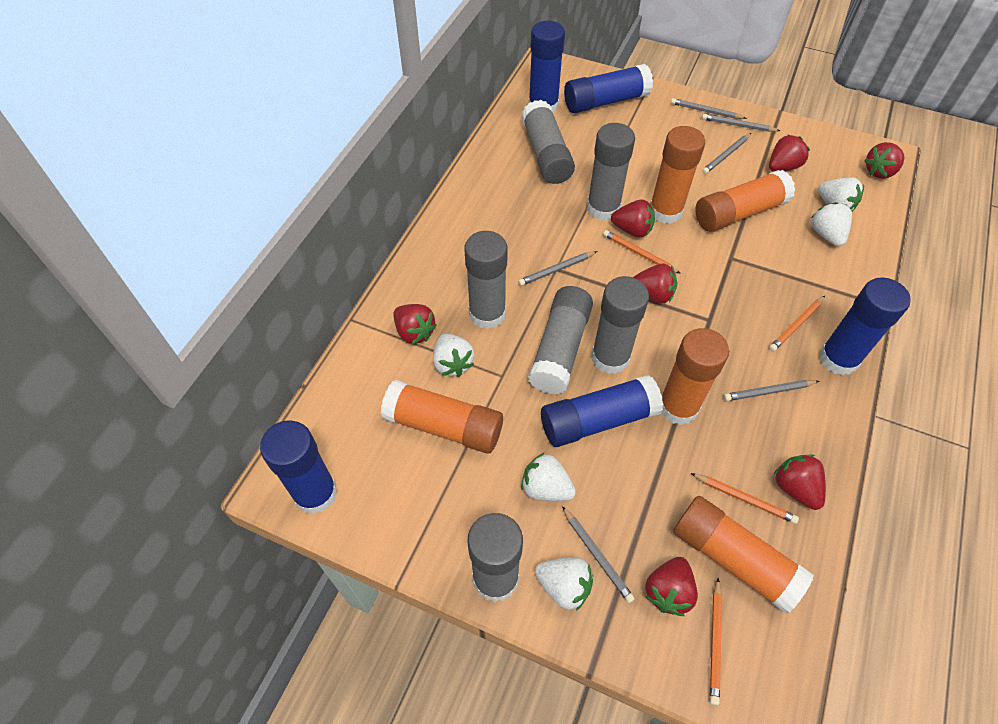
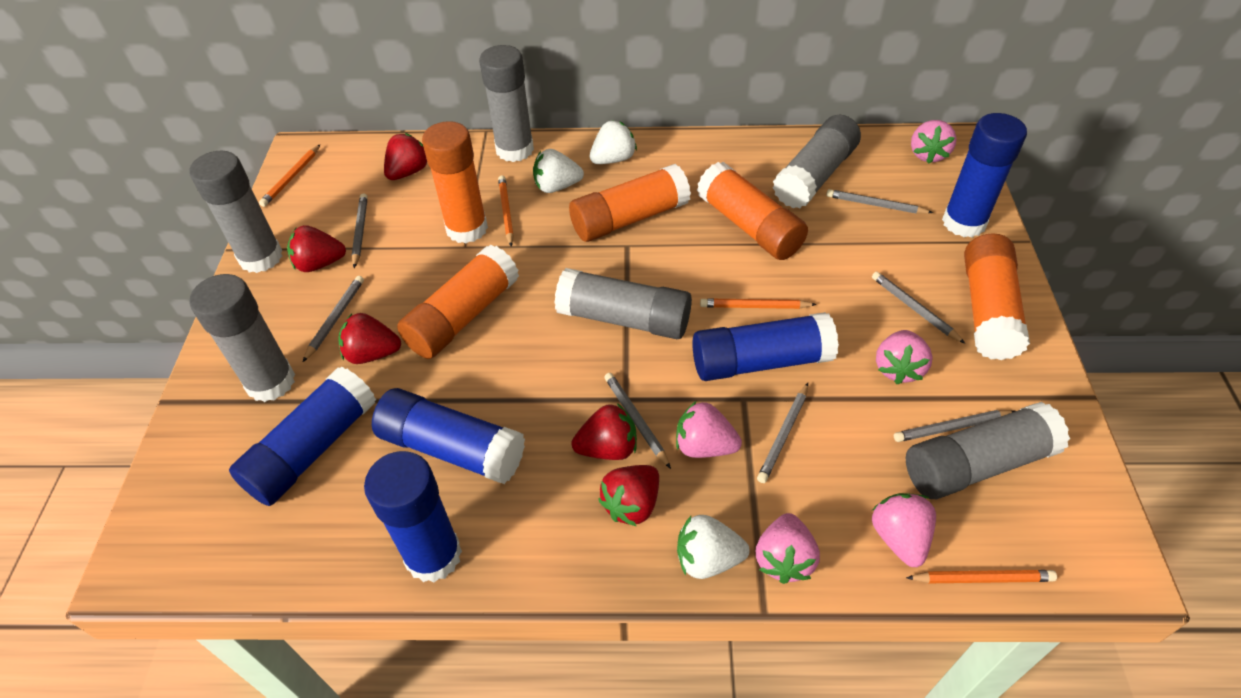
grey pencil: 6 -> 7
pink strawberry: 0 -> 5
red strawberry: 7 -> 5
white strawberry: 5 -> 3

